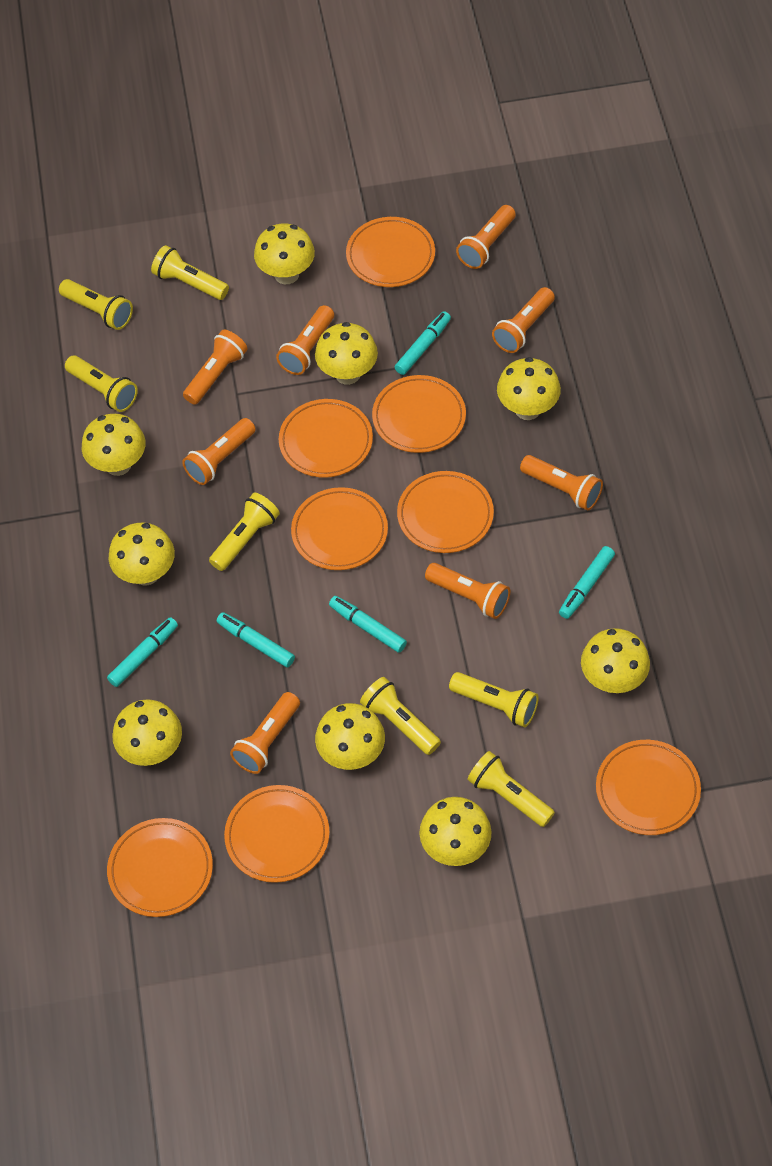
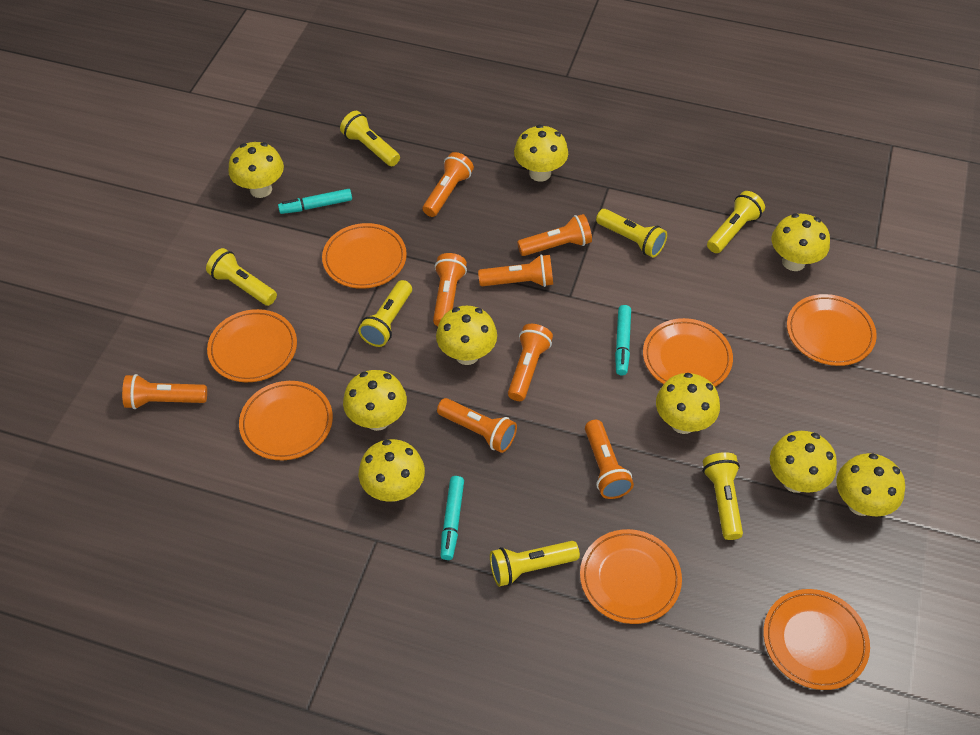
orange plate: 8 -> 7
turquoise marker: 5 -> 3

